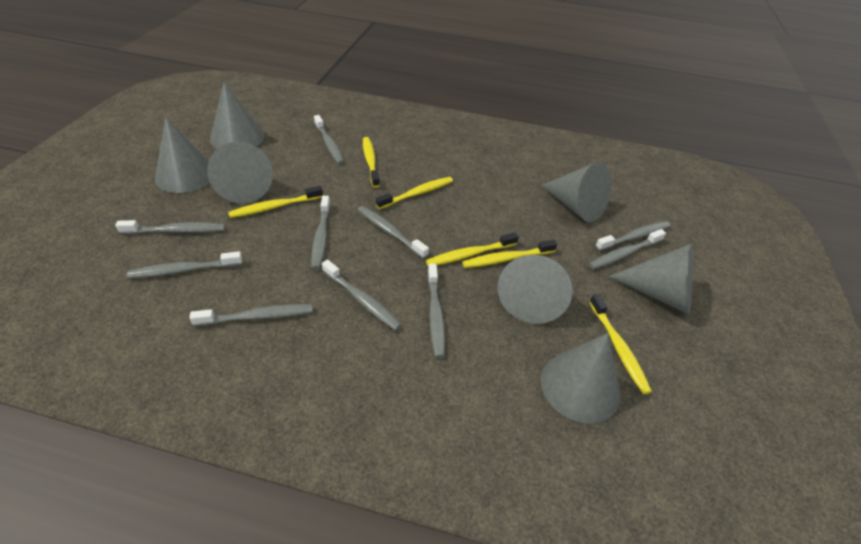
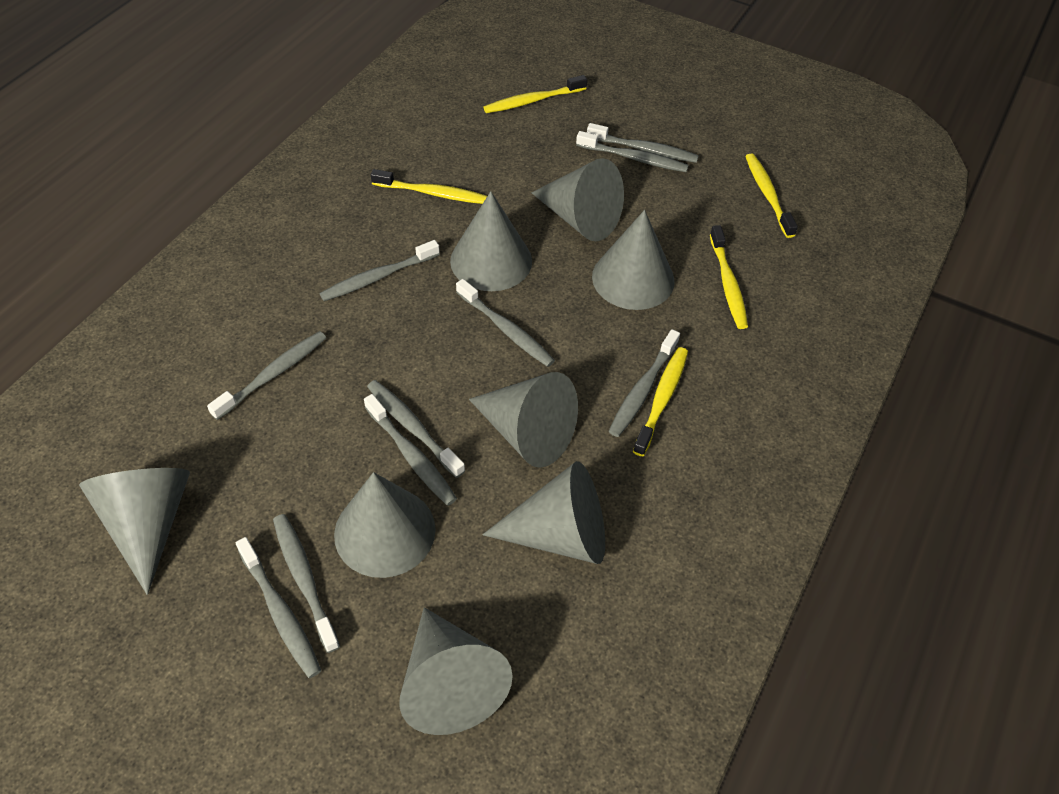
grey cone: 7 -> 8
yellow toothbrush: 6 -> 5

